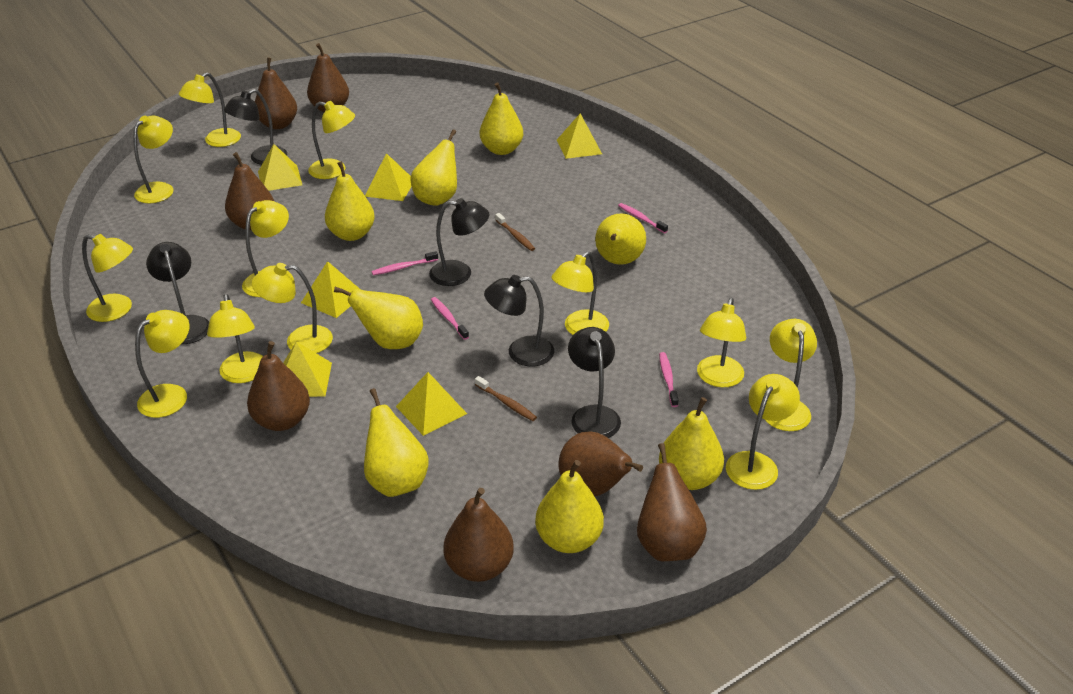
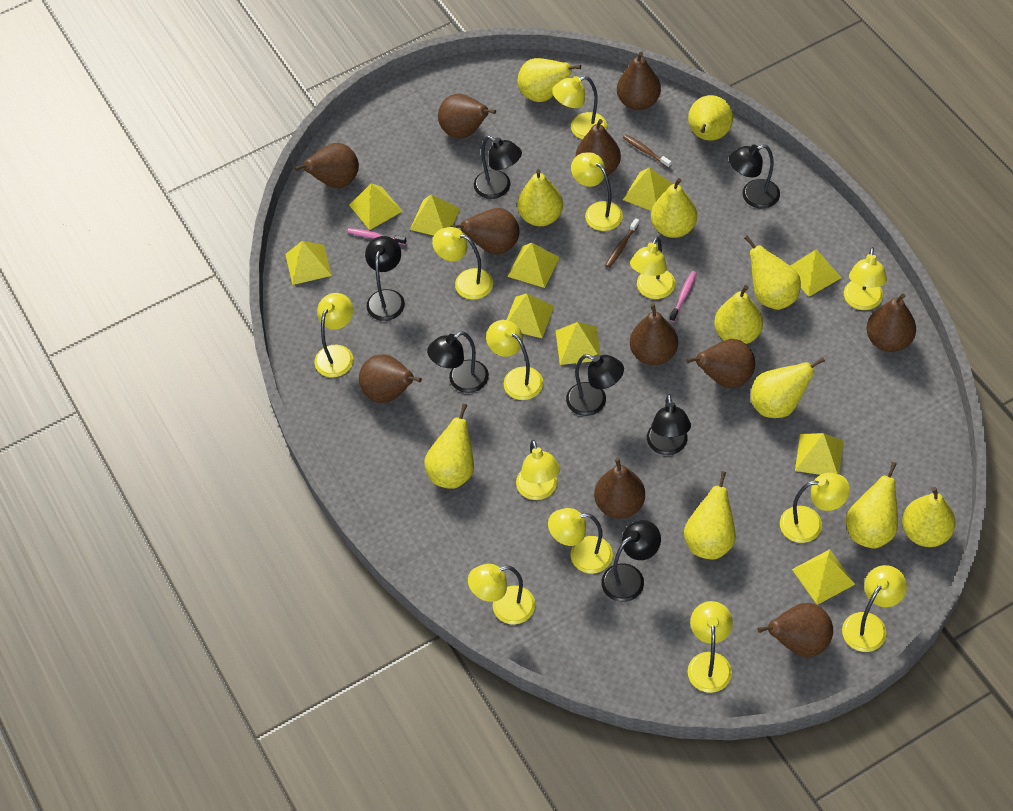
black lamp: 5 -> 7
brown pear: 7 -> 11
pink toothbrush: 4 -> 2
yellow lamp: 12 -> 13
yellow pear: 8 -> 11
yellow pyramid: 6 -> 10

